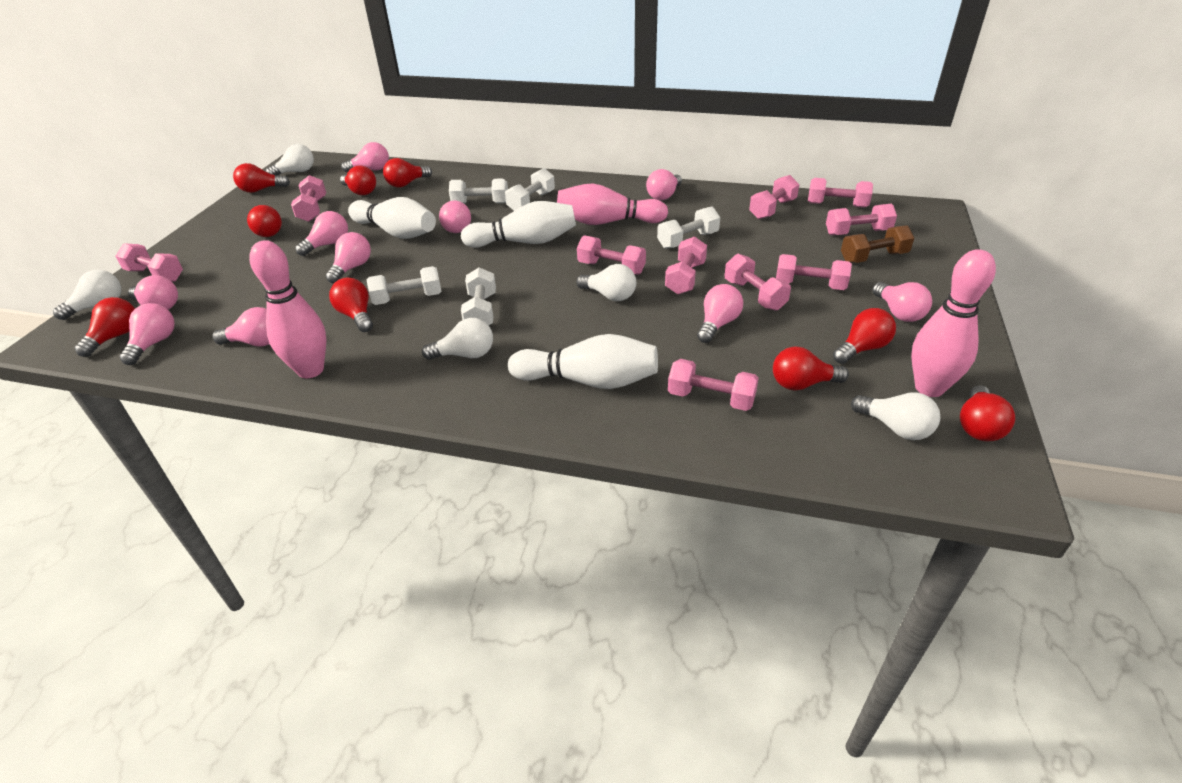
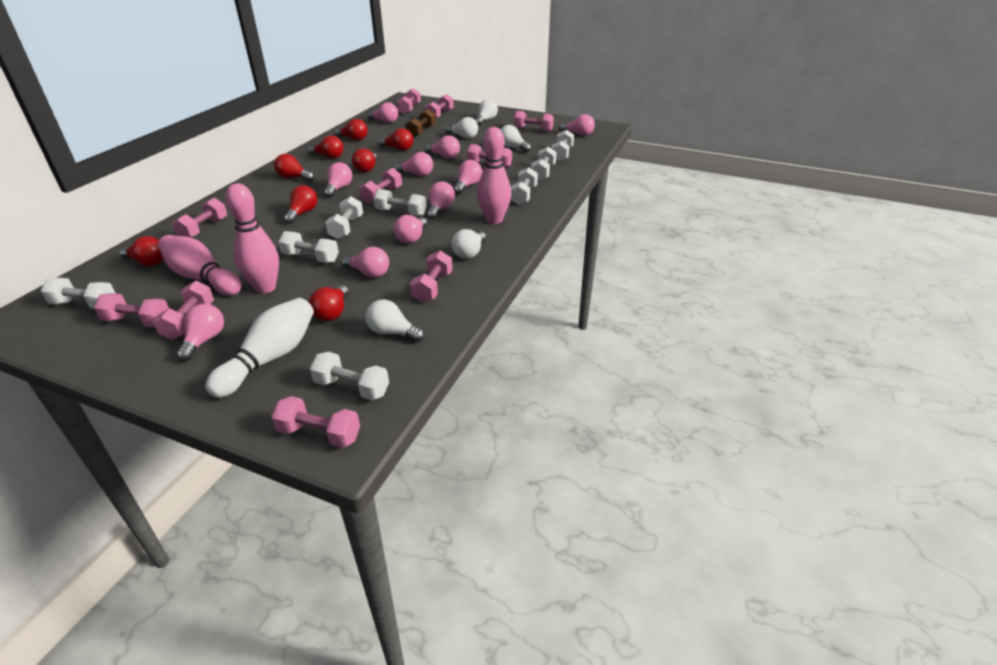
red light bulb: 9 -> 8
white bowling pin: 3 -> 1
white dumbbell: 5 -> 8

